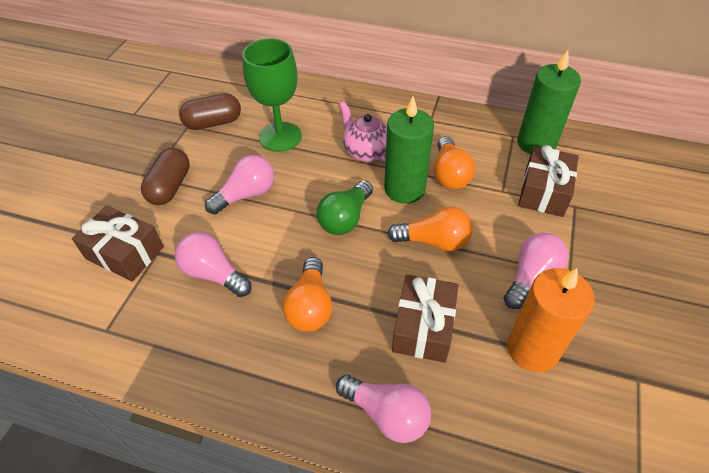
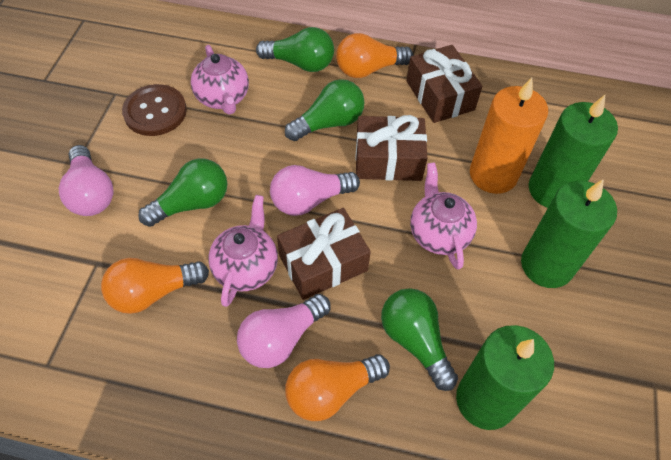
brown button: 0 -> 1
brown capsule: 2 -> 0
green candle: 2 -> 3
green goblet: 1 -> 0
green light bulb: 1 -> 4
pink light bulb: 4 -> 3
pink teapot: 1 -> 3

